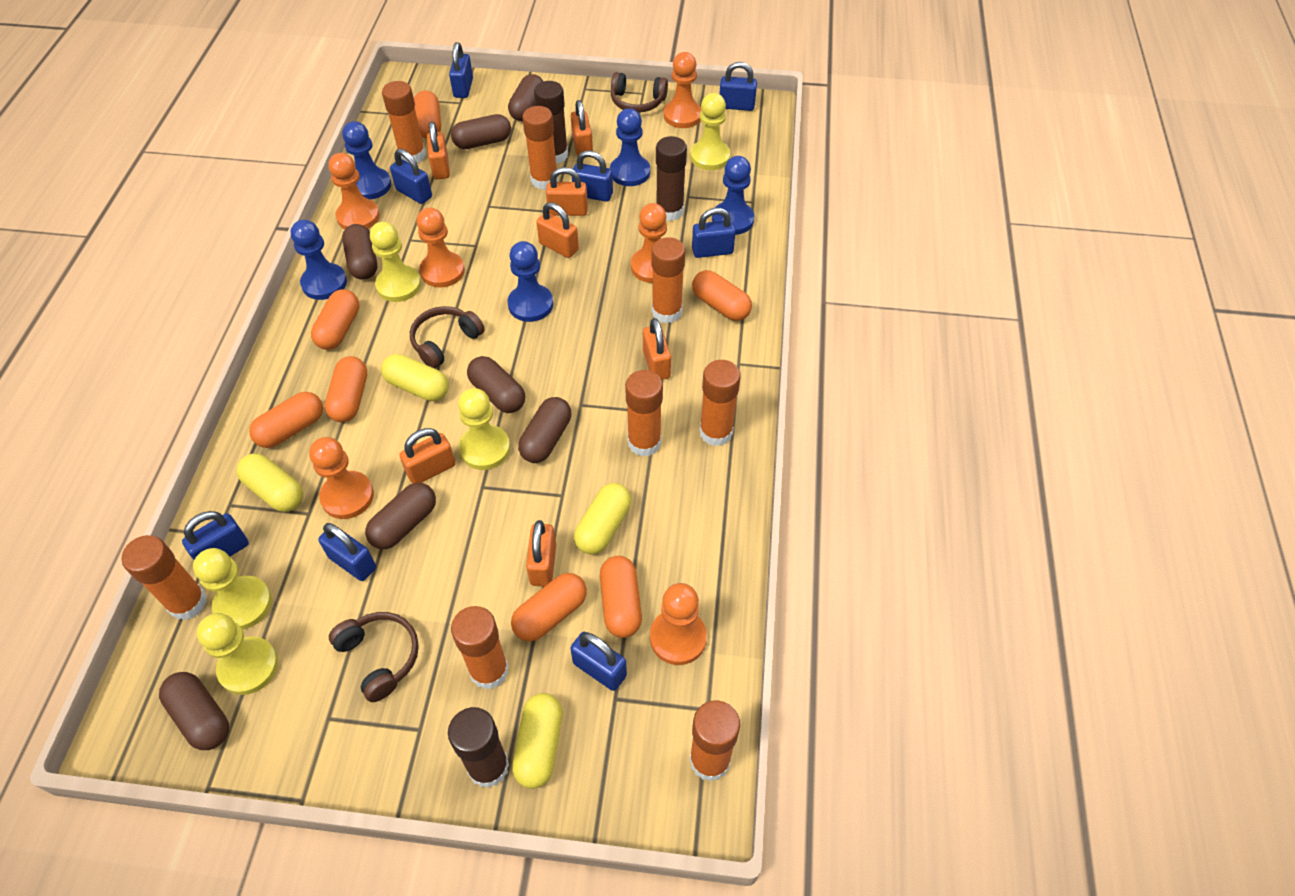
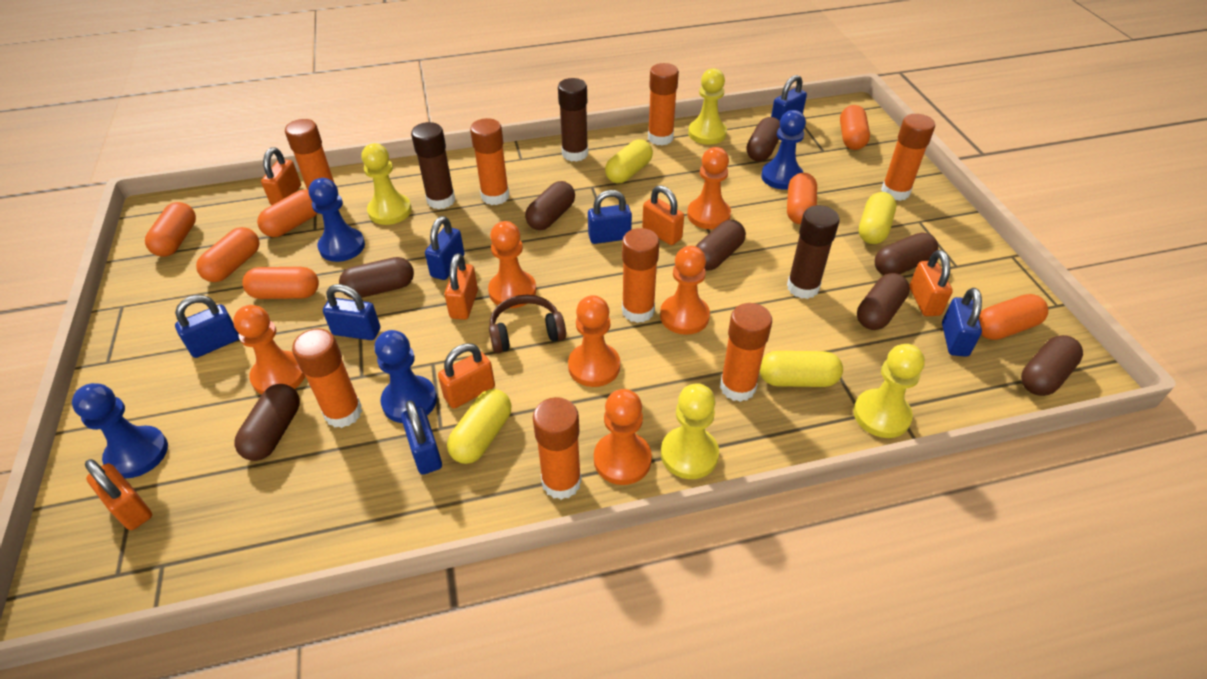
blue padlock: 8 -> 7
blue pawn: 5 -> 4
brown capsule: 7 -> 8
brown headphones: 3 -> 1
orange padlock: 7 -> 6
yellow pawn: 5 -> 4

